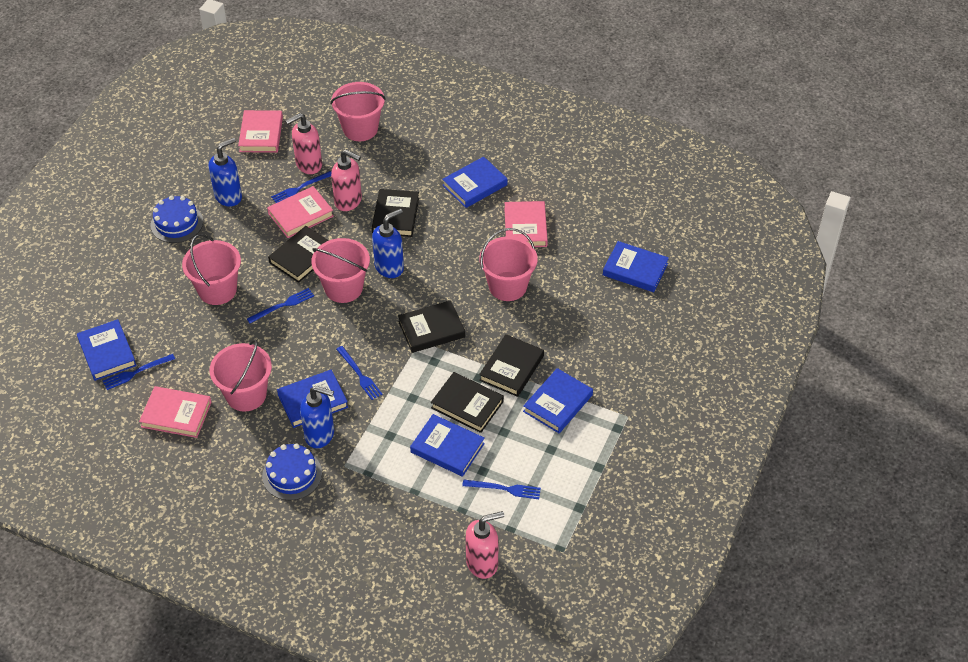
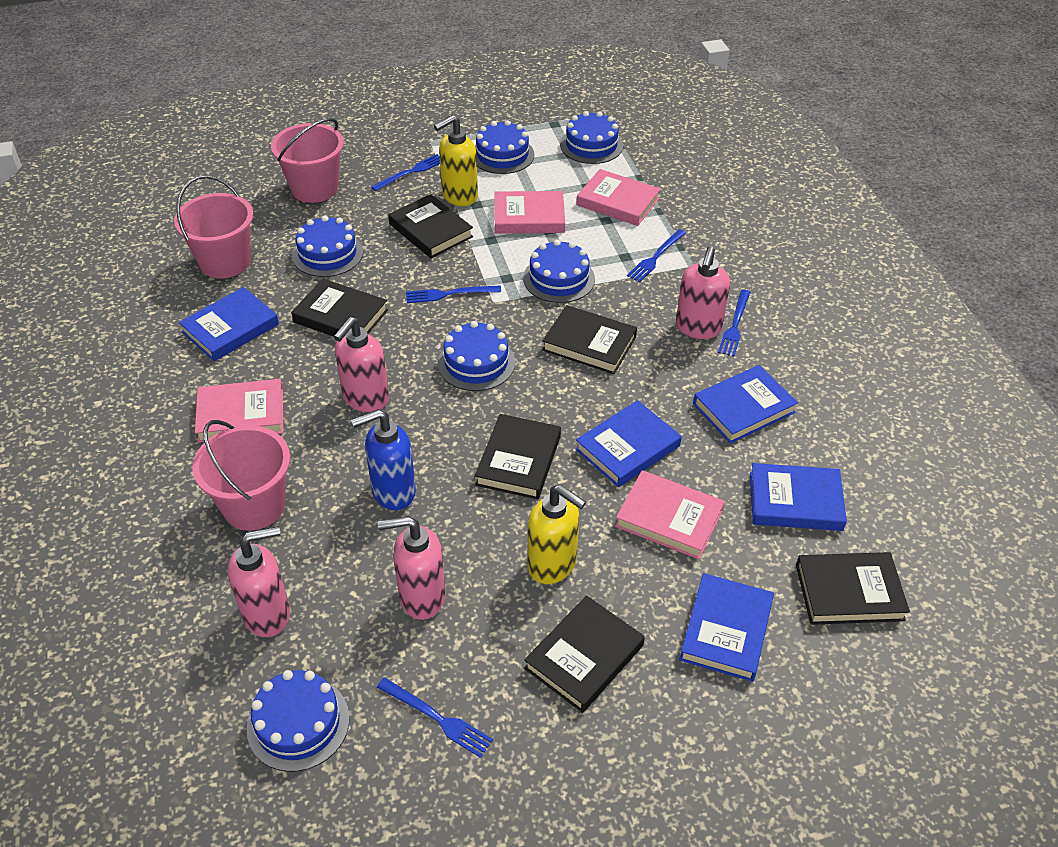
black book: 5 -> 6
blue book: 6 -> 5
blue cake: 2 -> 6
blue soap dispenser: 3 -> 1
pink bucket: 5 -> 3
pink soap dispenser: 3 -> 4
yellow soap dispenser: 0 -> 2

